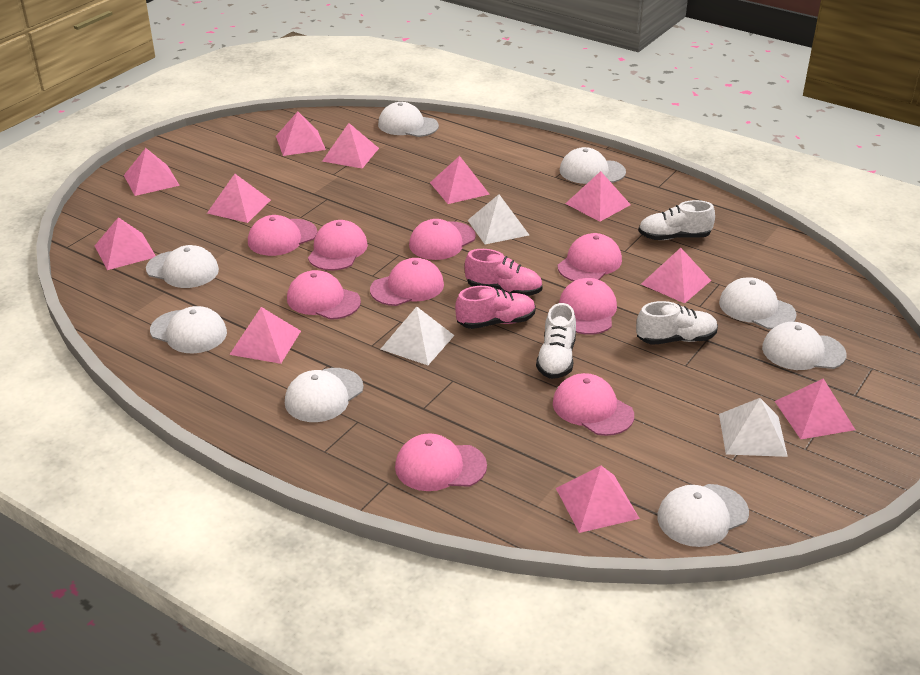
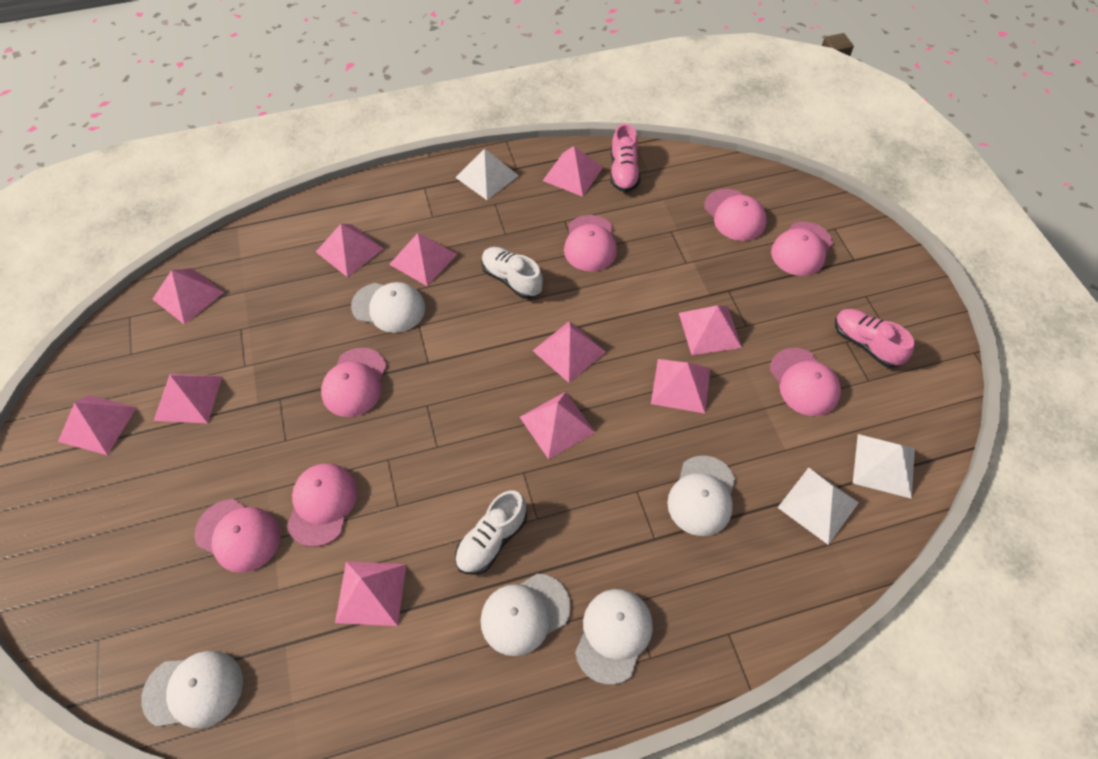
pink cap: 9 -> 7
white cap: 8 -> 5
white shoe: 3 -> 2

